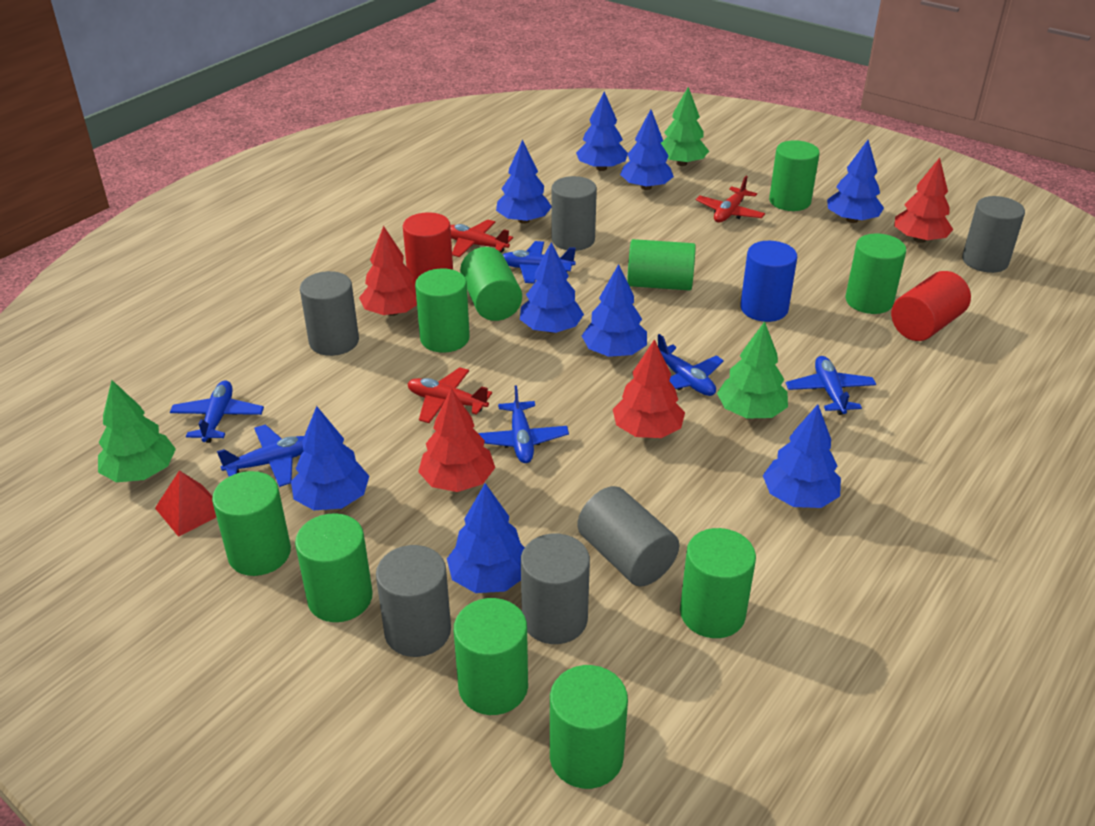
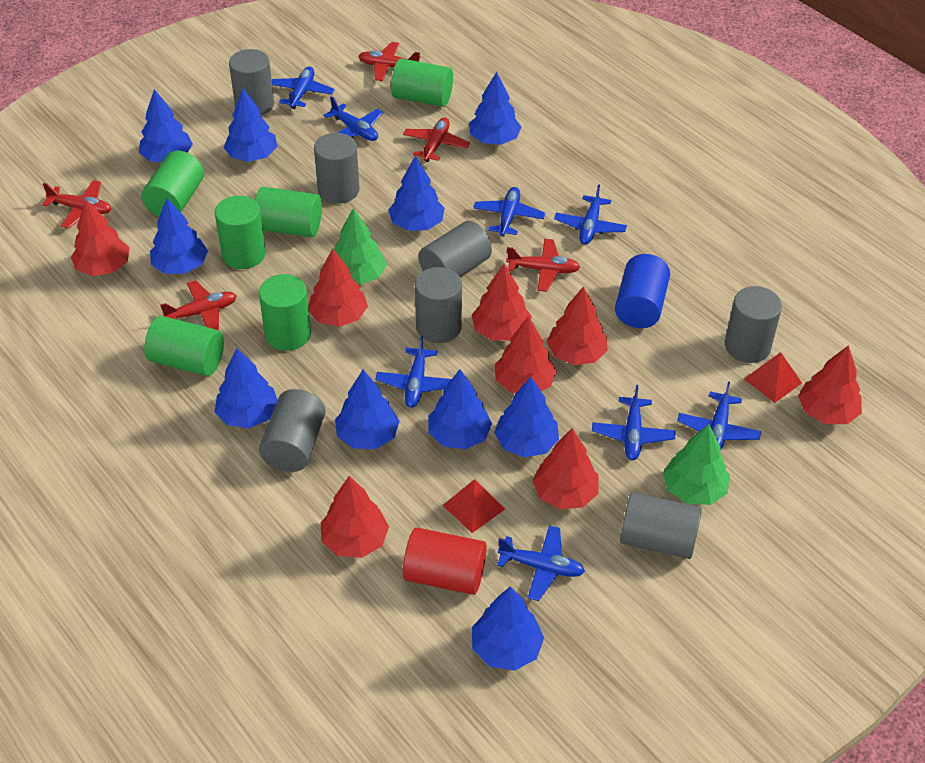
blue plane: 6 -> 8
blue tree: 9 -> 10
green cylinder: 10 -> 6
green tree: 3 -> 2
grey cylinder: 6 -> 7
red cylinder: 2 -> 1
red plane: 3 -> 5
red pyramid: 1 -> 2
red tree: 4 -> 8

